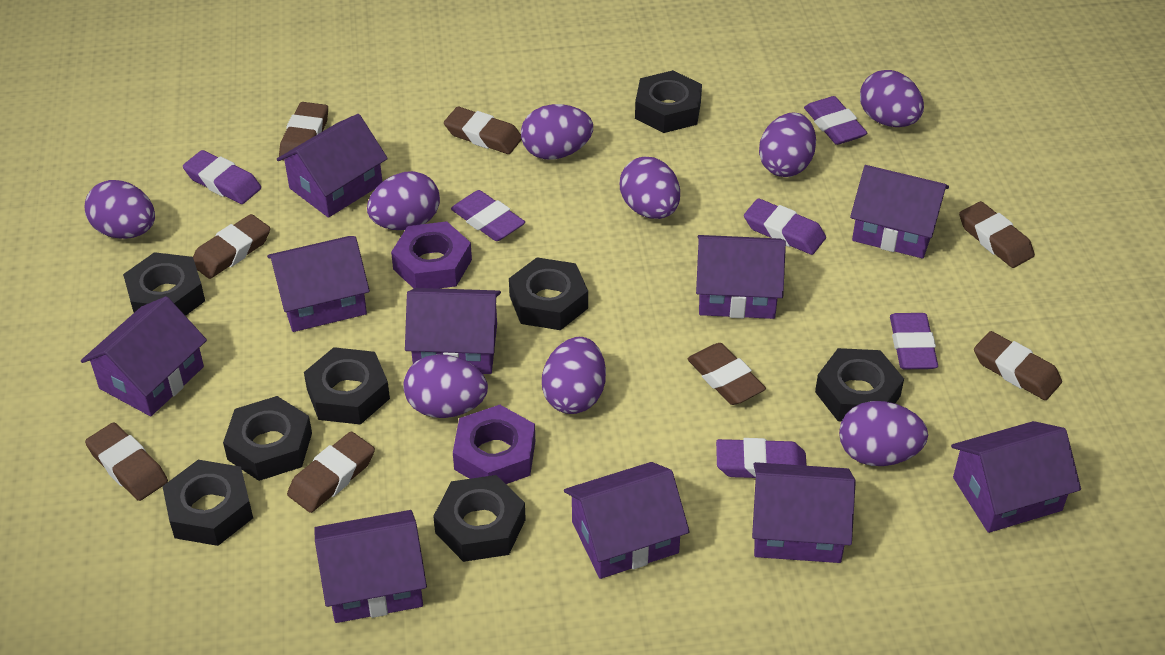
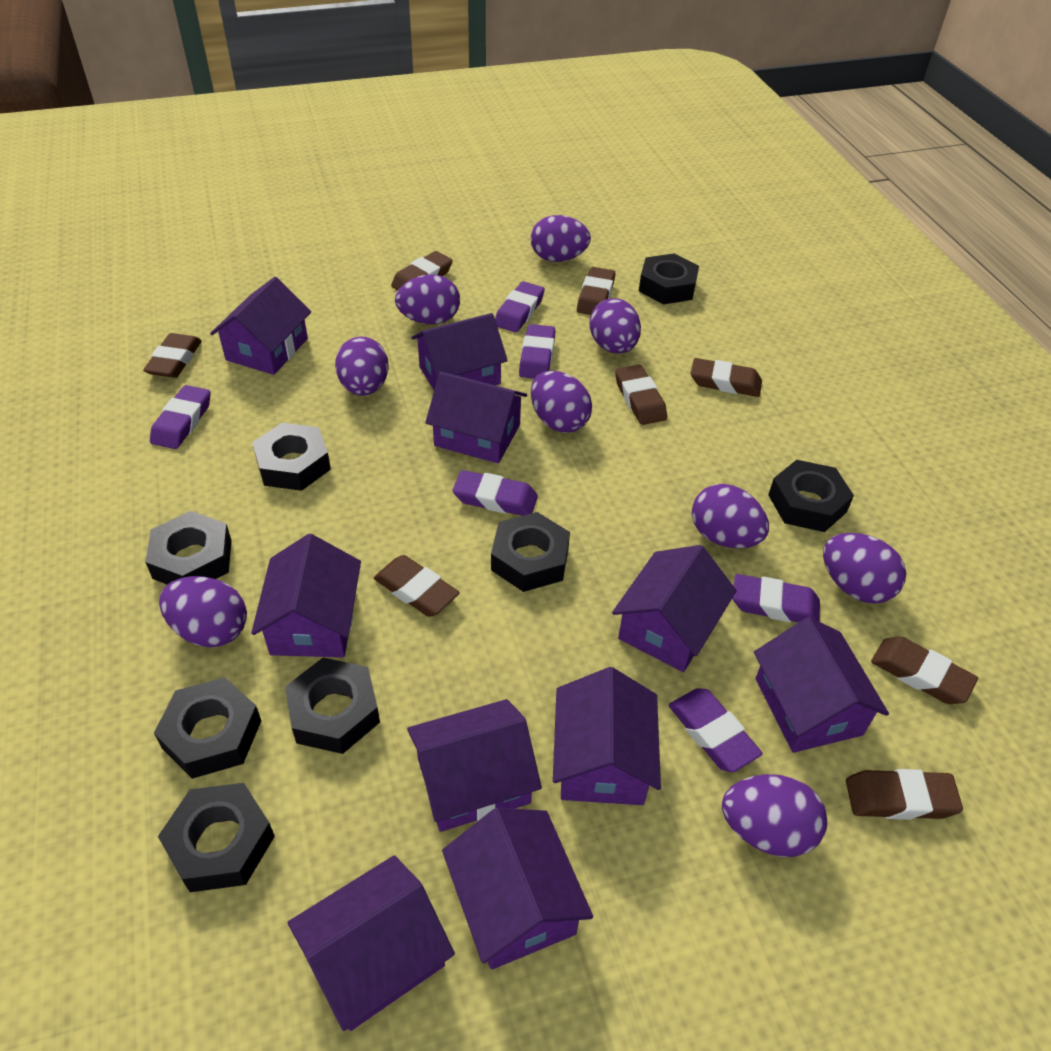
purple nut: 2 -> 0

